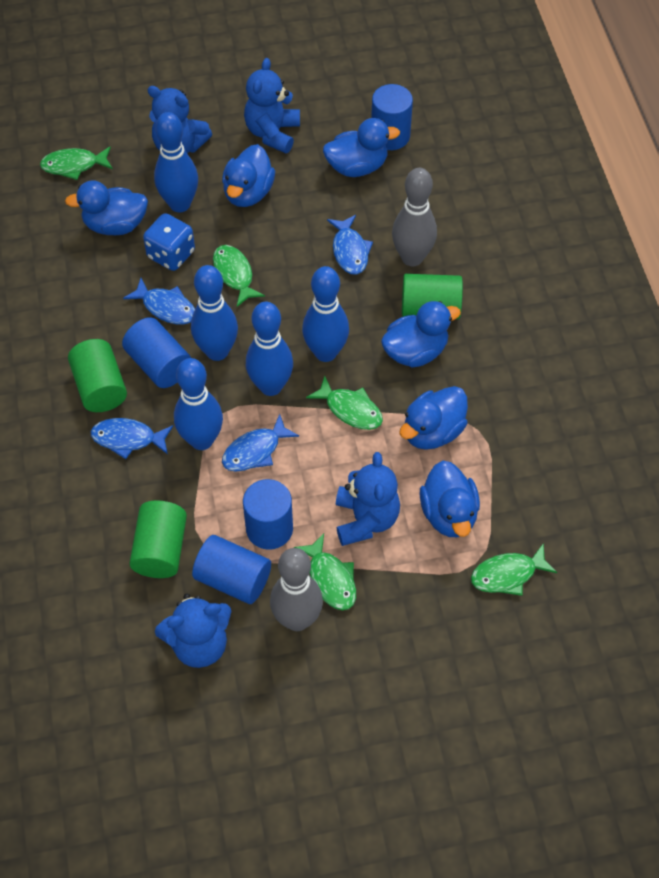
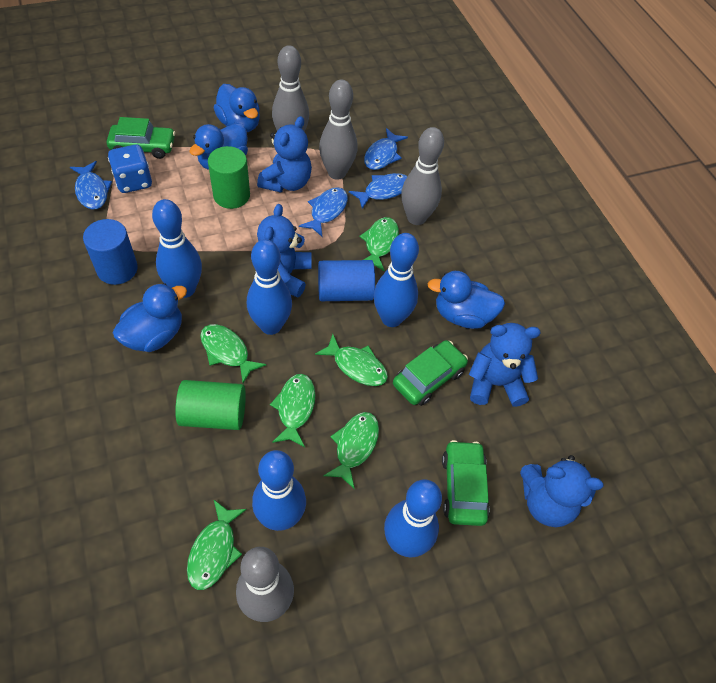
blue cylinder: 4 -> 2
blue duck: 6 -> 4
green car: 0 -> 3
green cylinder: 3 -> 2
green fish: 5 -> 6
grey bowling pin: 2 -> 4

